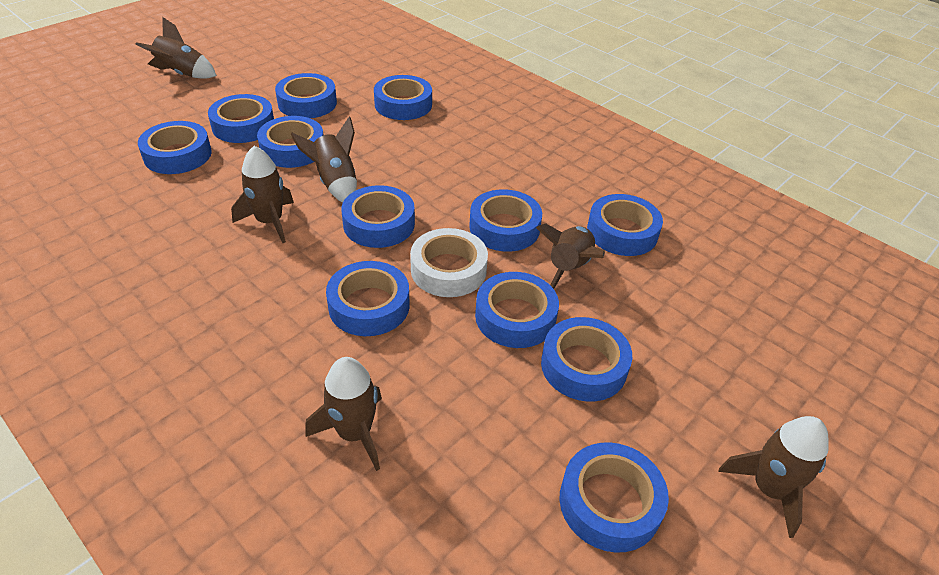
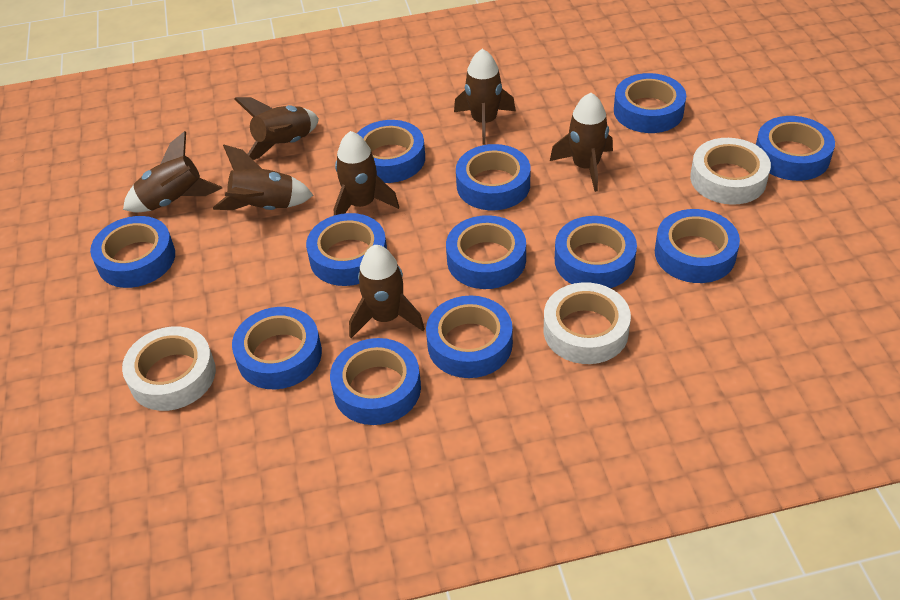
brown rocket: 6 -> 7
white tape: 1 -> 3

